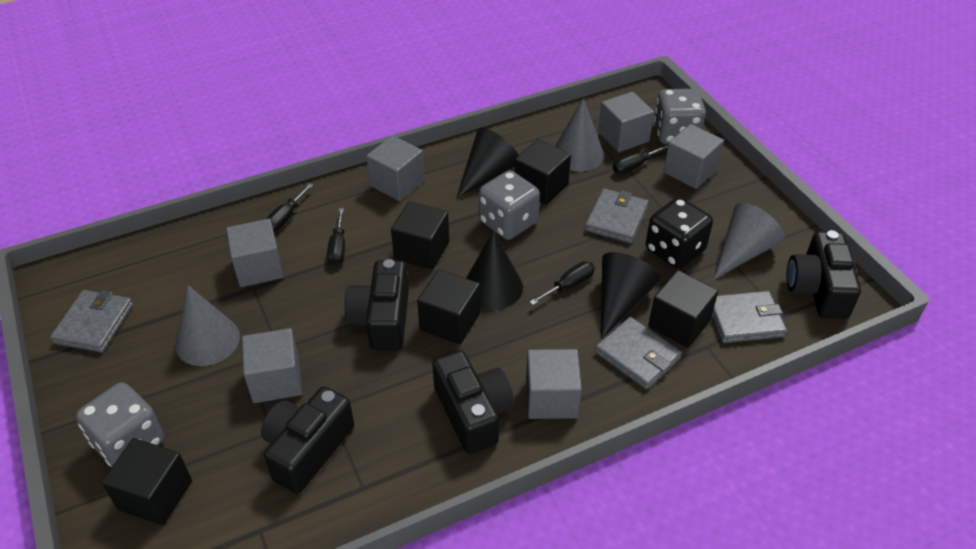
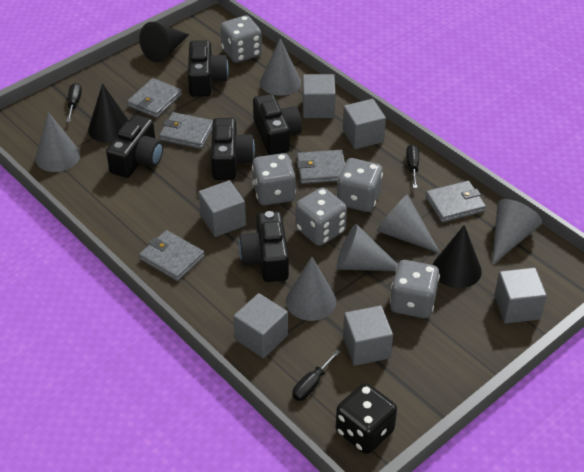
black camera: 4 -> 5
black cube: 5 -> 0
black screwdriver: 4 -> 3
grey cone: 3 -> 6
grey dice: 3 -> 5
grey wallet: 4 -> 5

